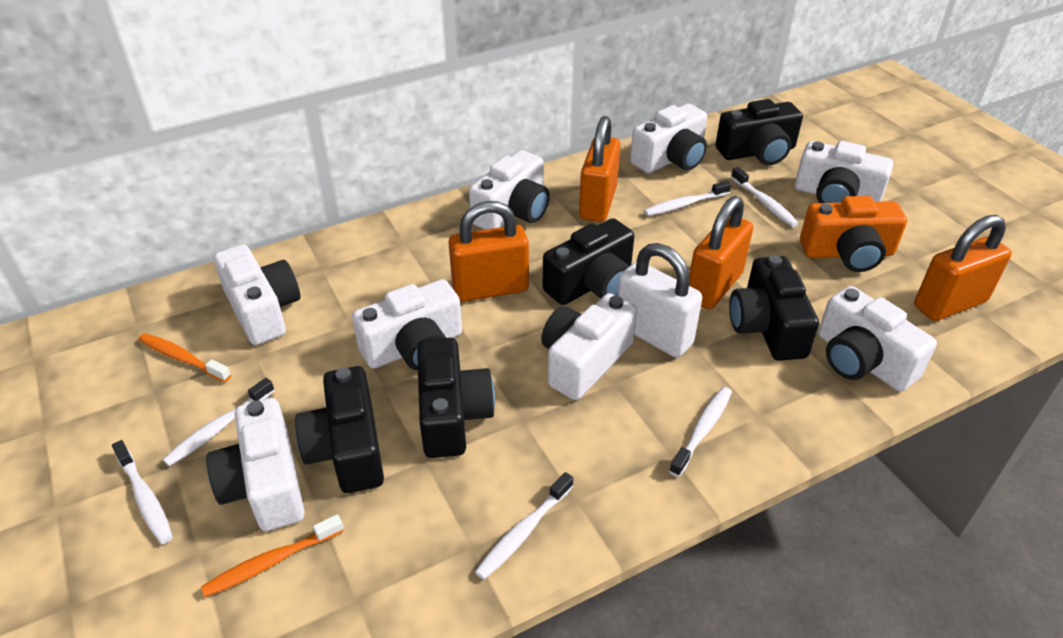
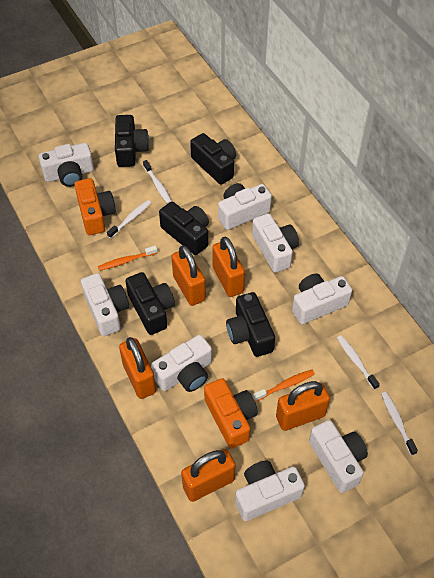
orange camera: 1 -> 2
orange padlock: 4 -> 5
white padlock: 1 -> 0
white toothbrush: 6 -> 4

